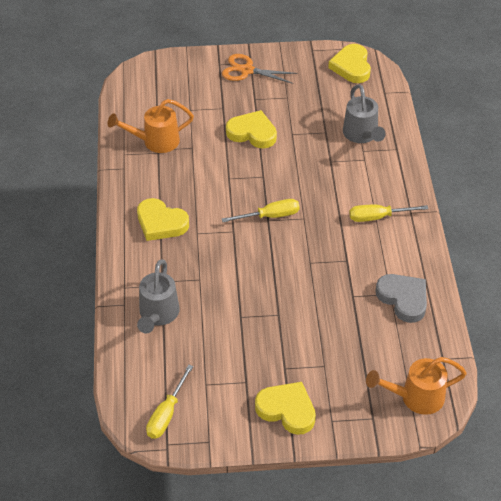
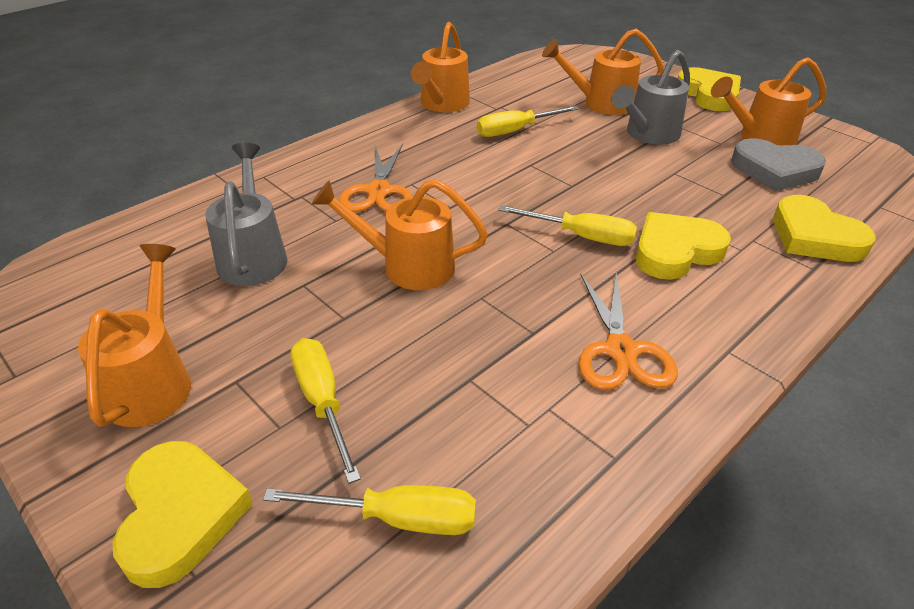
orange scissors: 1 -> 2
orange watering can: 2 -> 5
yellow screwdriver: 3 -> 4

